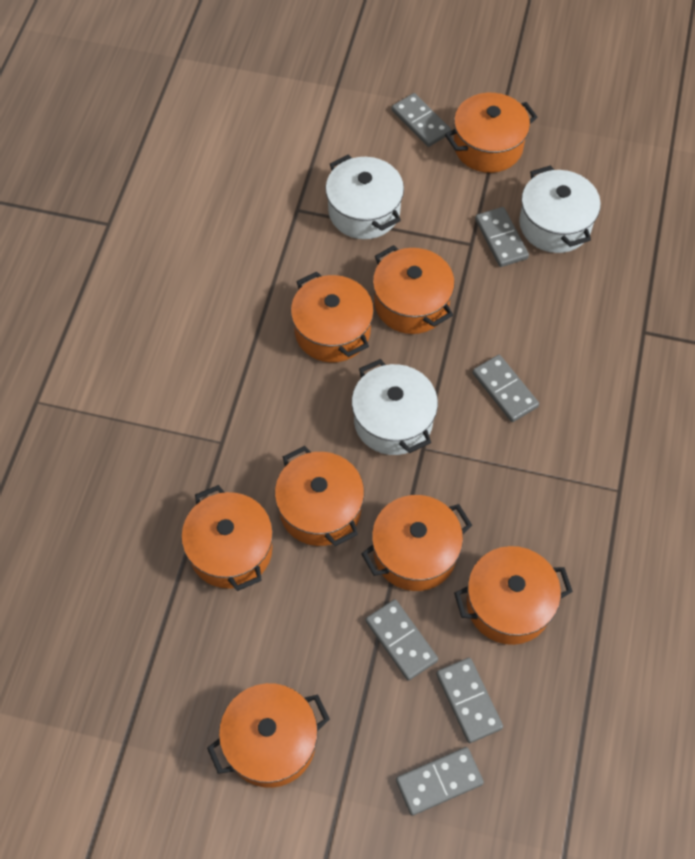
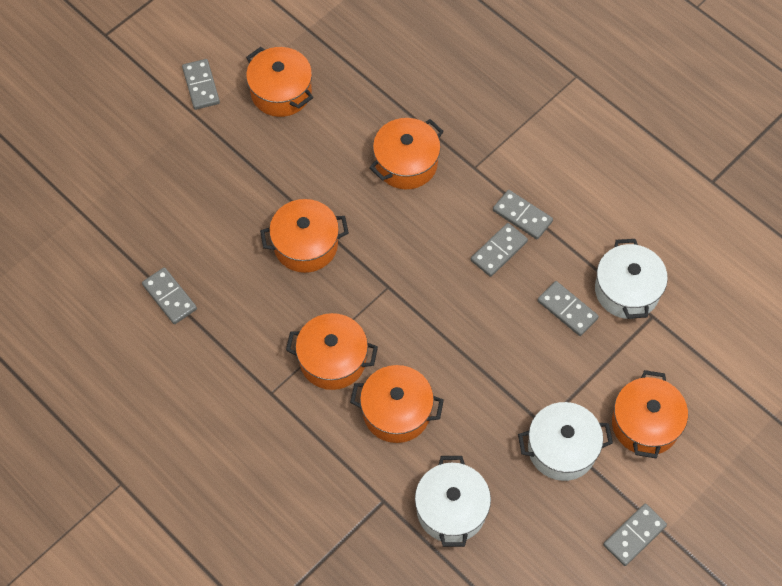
orange pot: 8 -> 6

